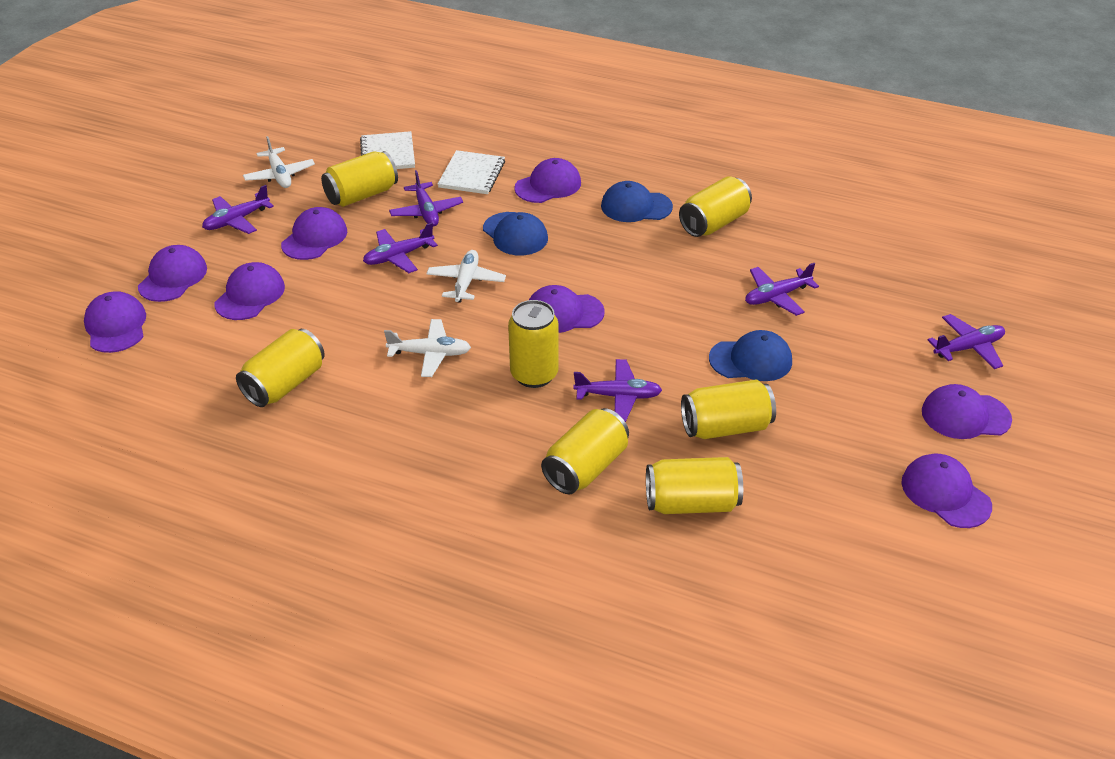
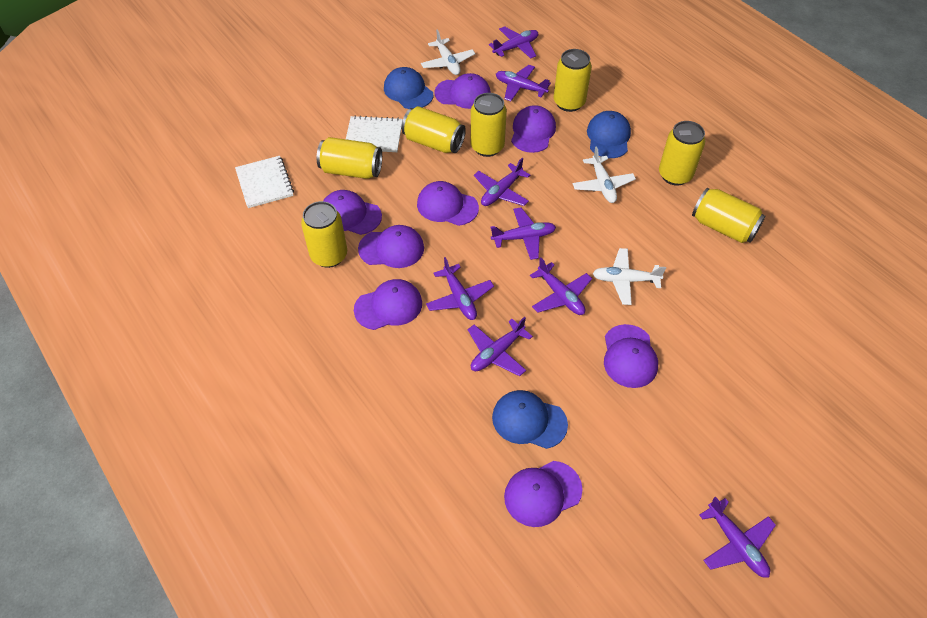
purple plane: 6 -> 8

